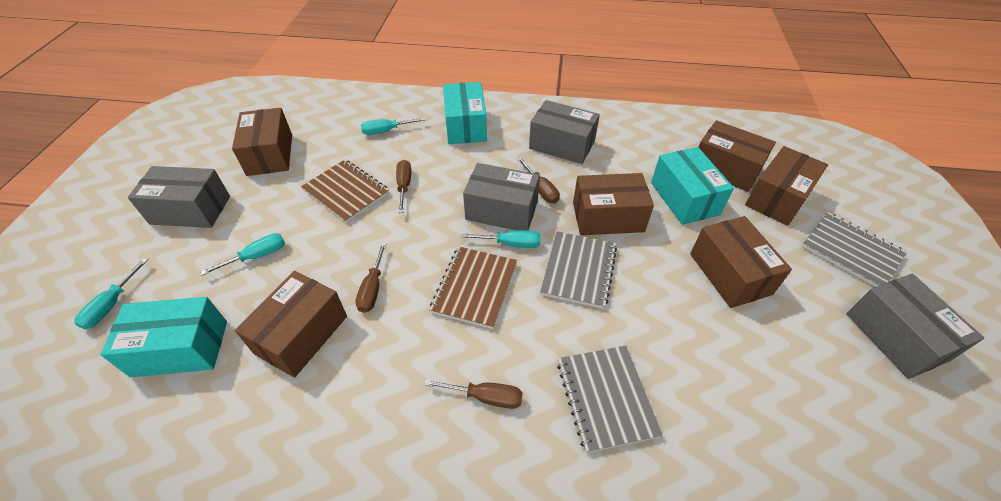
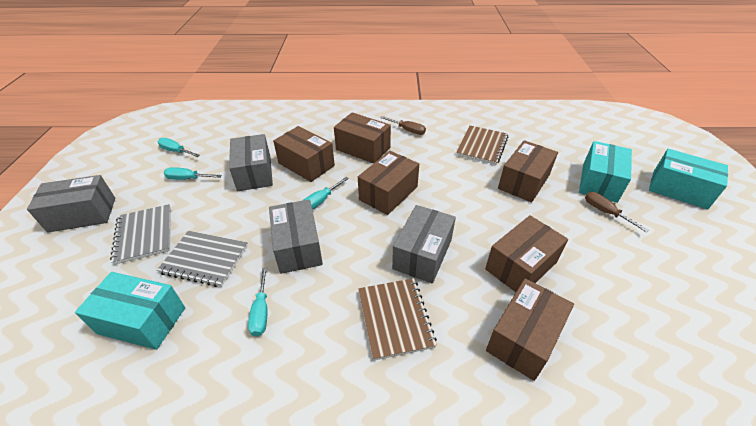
brown screwdriver: 4 -> 2
grey notebook: 3 -> 2

